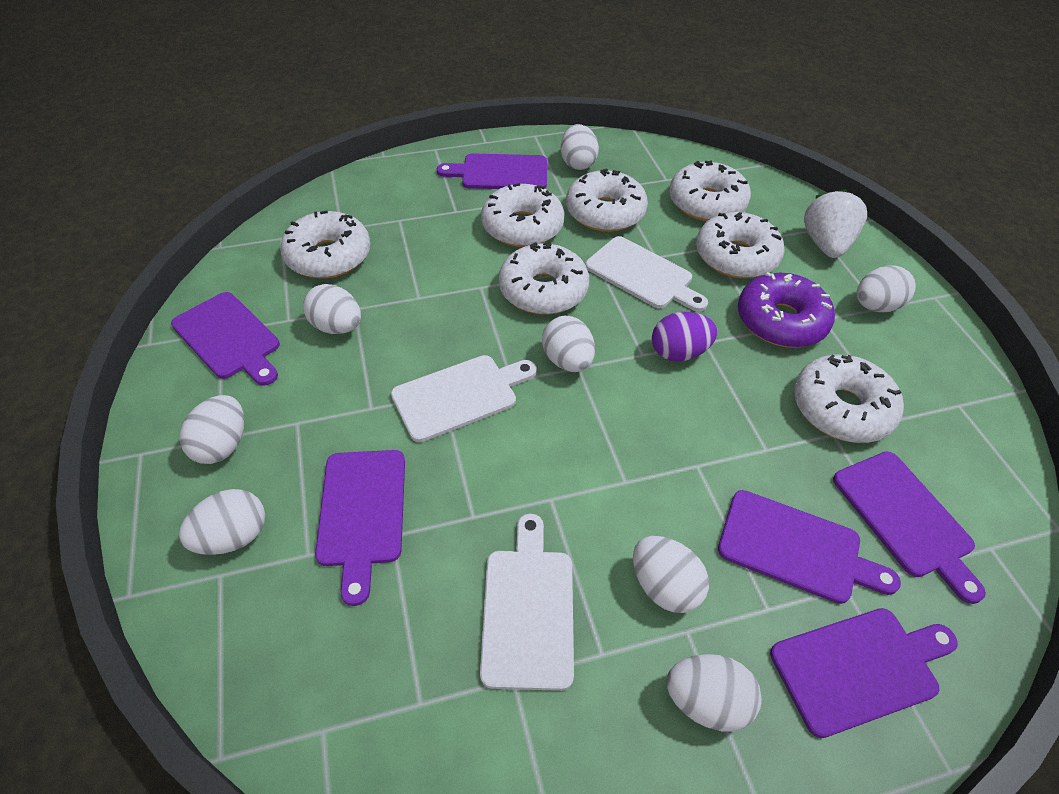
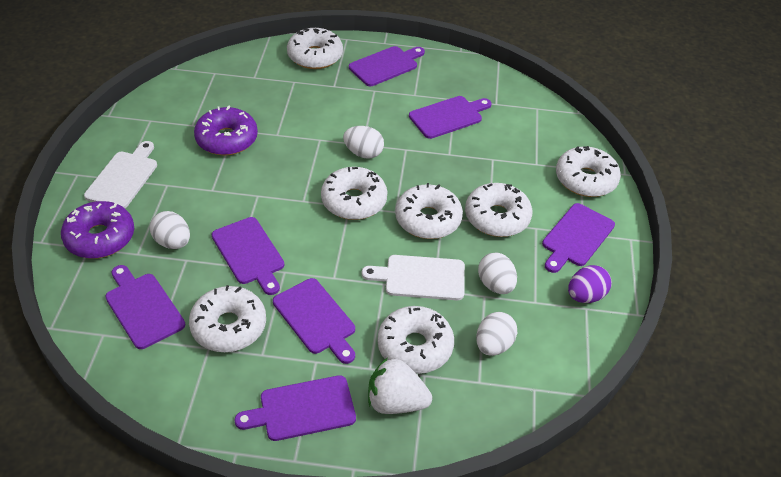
purple cutting board: 6 -> 7
purple donut: 1 -> 2
white cutting board: 3 -> 2
white egg: 8 -> 4

